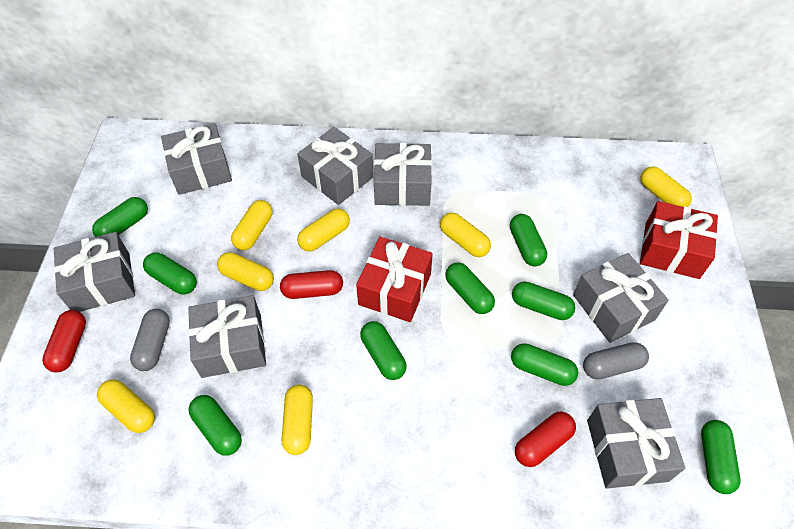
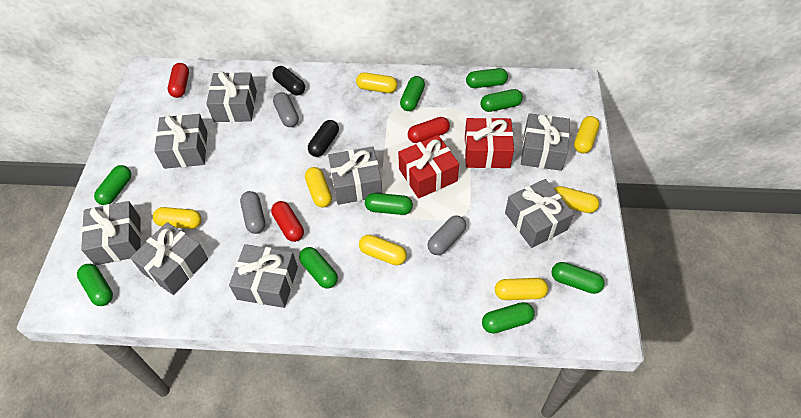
black capsule: 0 -> 2
grey capsule: 2 -> 3
grey gift: 7 -> 8

